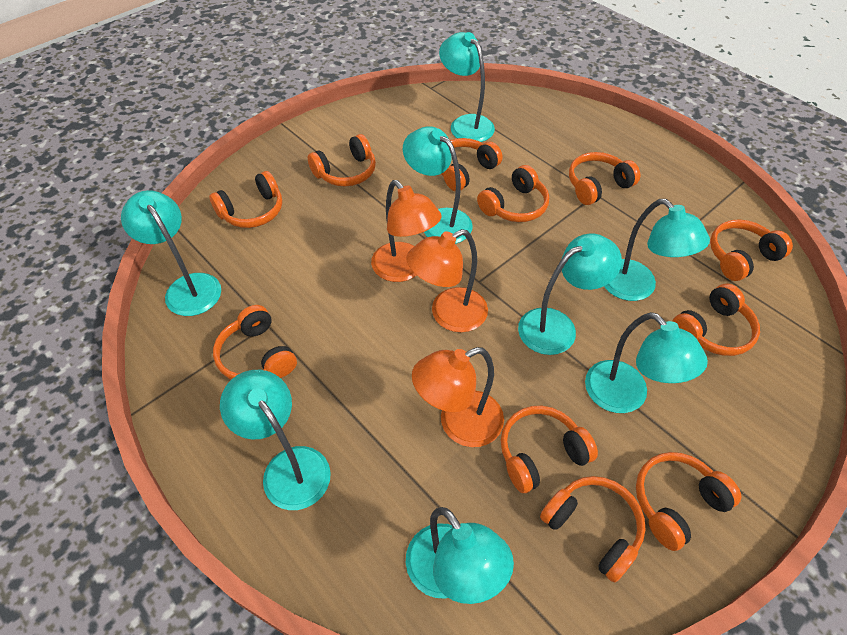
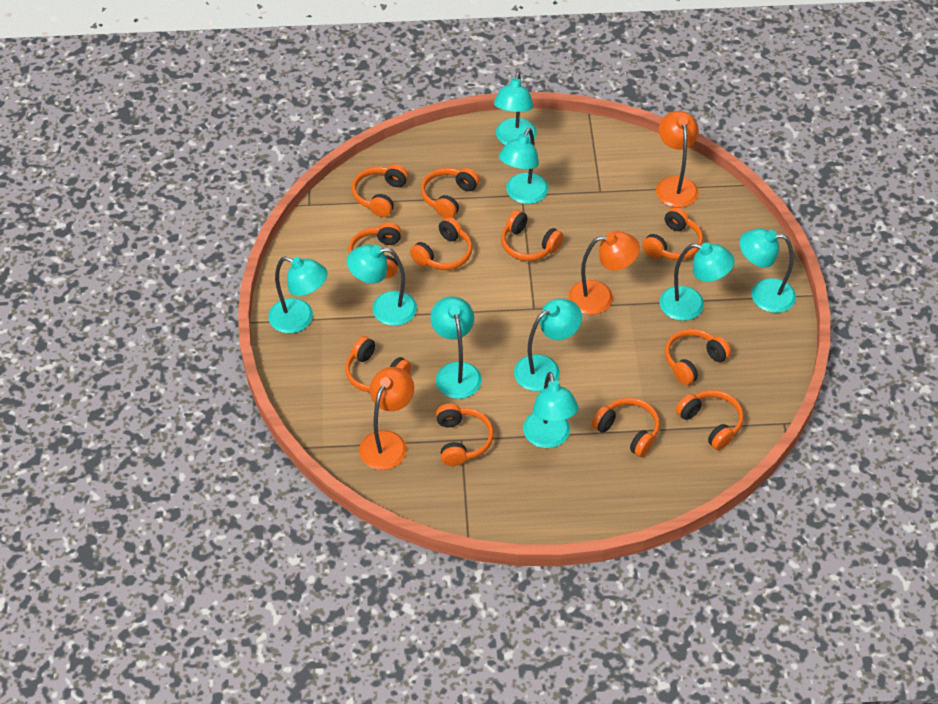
turquoise lamp: 8 -> 9

